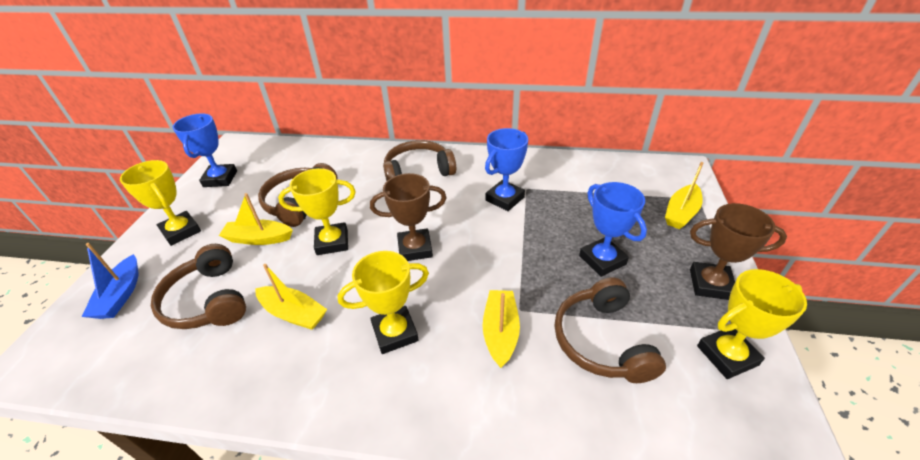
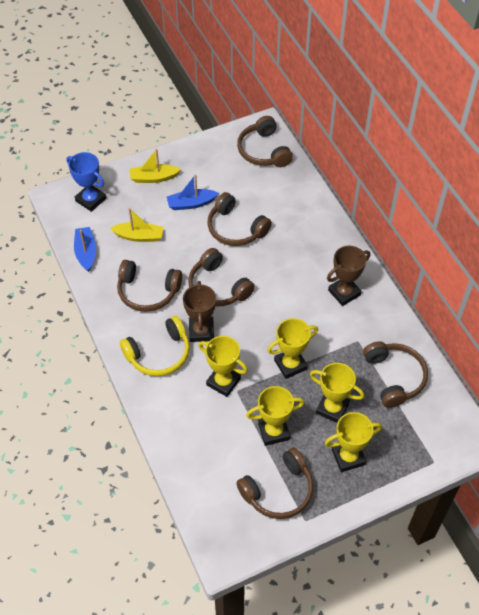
blue boat: 1 -> 2
blue trophy: 3 -> 1
brown headphones: 4 -> 6
yellow boat: 4 -> 2
yellow headphones: 0 -> 1
yellow trophy: 4 -> 5

